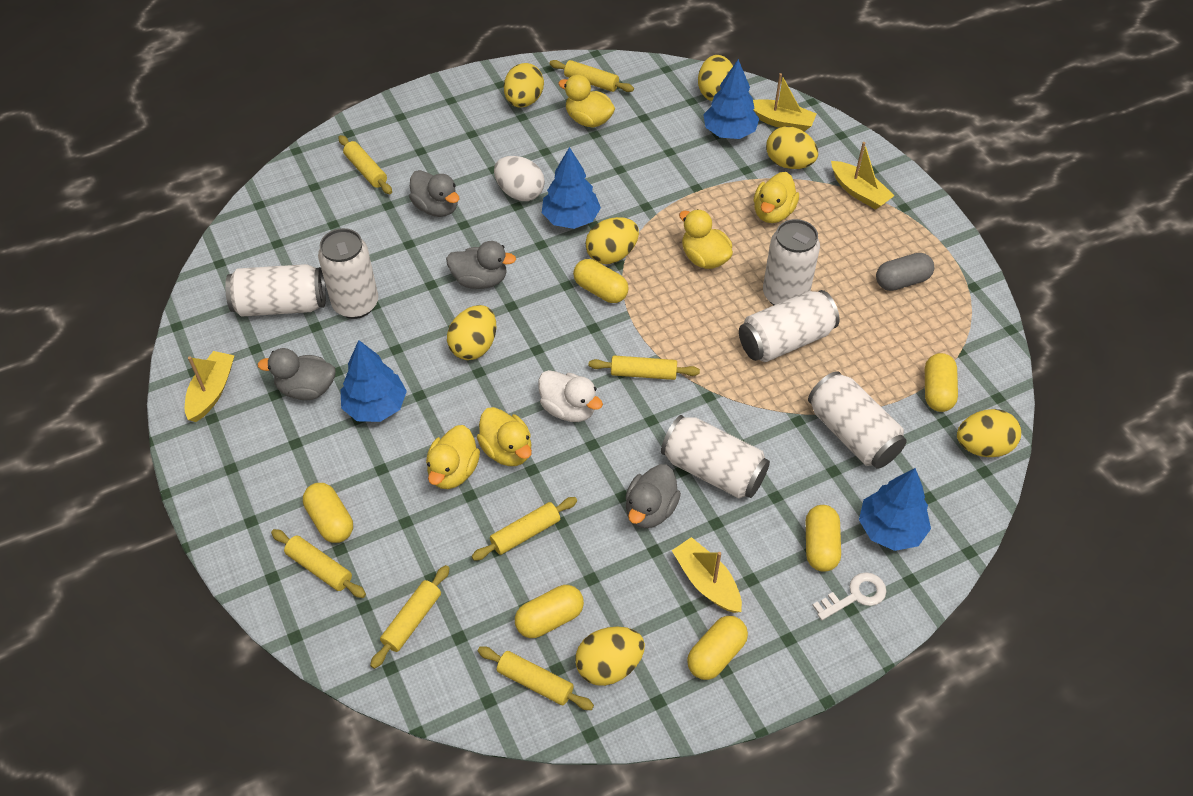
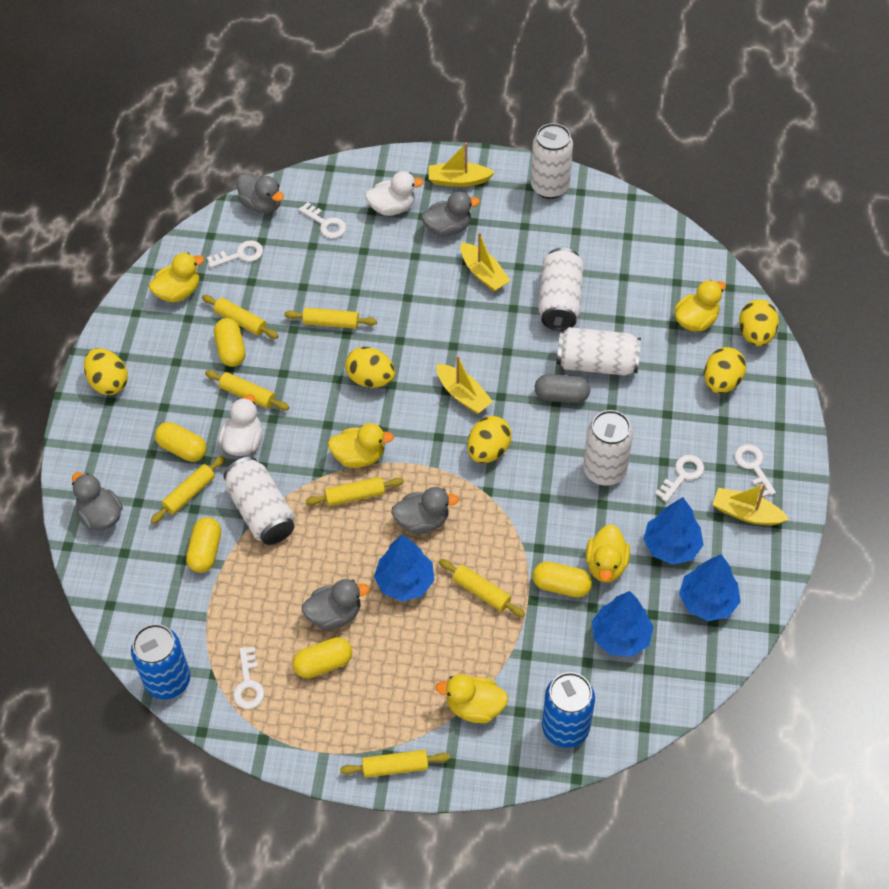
blue can: 0 -> 2
grey duck: 4 -> 5
white can: 6 -> 5
white duck: 1 -> 2
white egg: 1 -> 0
white key: 1 -> 5
yellow capsule: 6 -> 5
yellow egg: 7 -> 5

